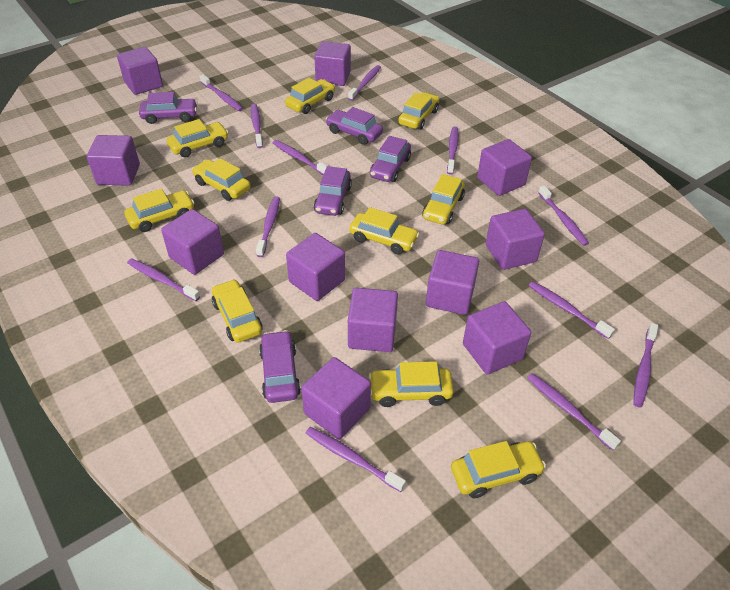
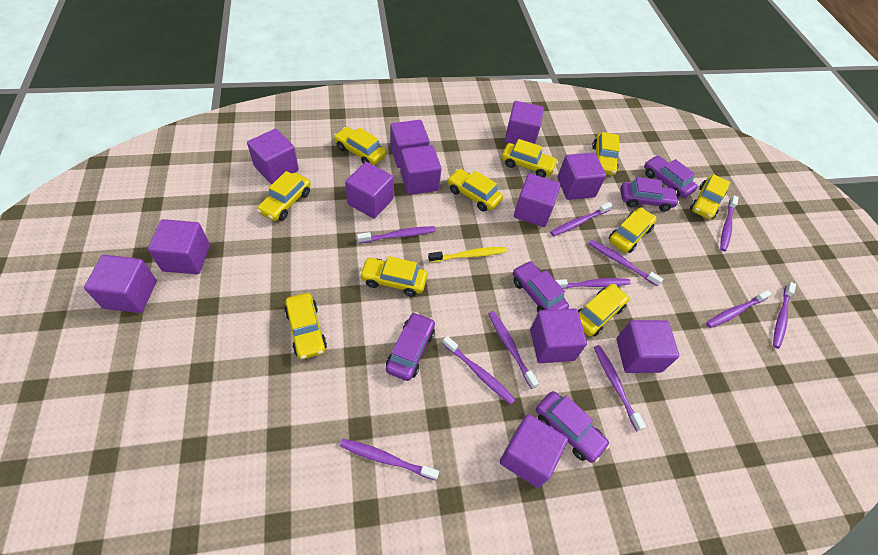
purple cube: 11 -> 12
purple toothbrush: 12 -> 11
yellow toothbrush: 0 -> 1

